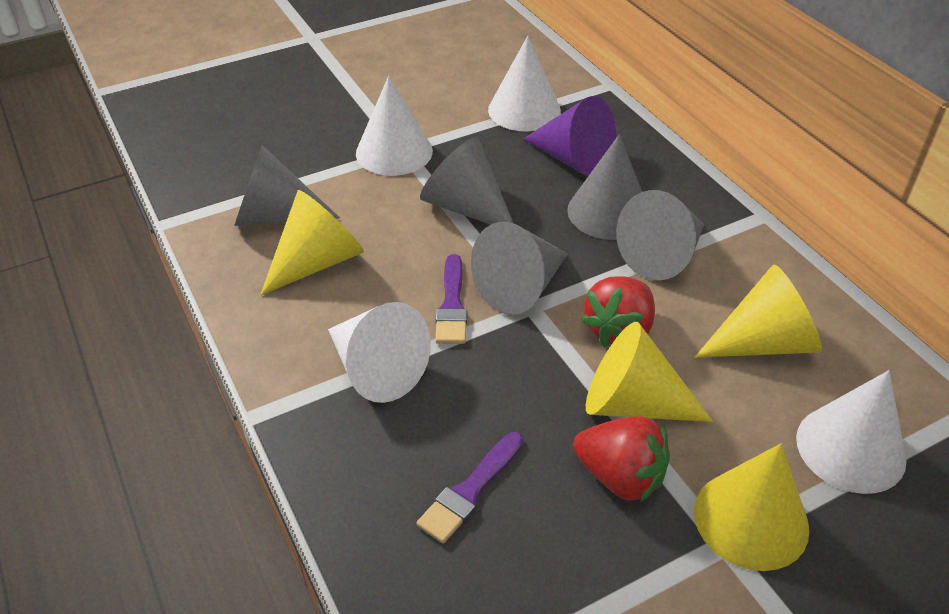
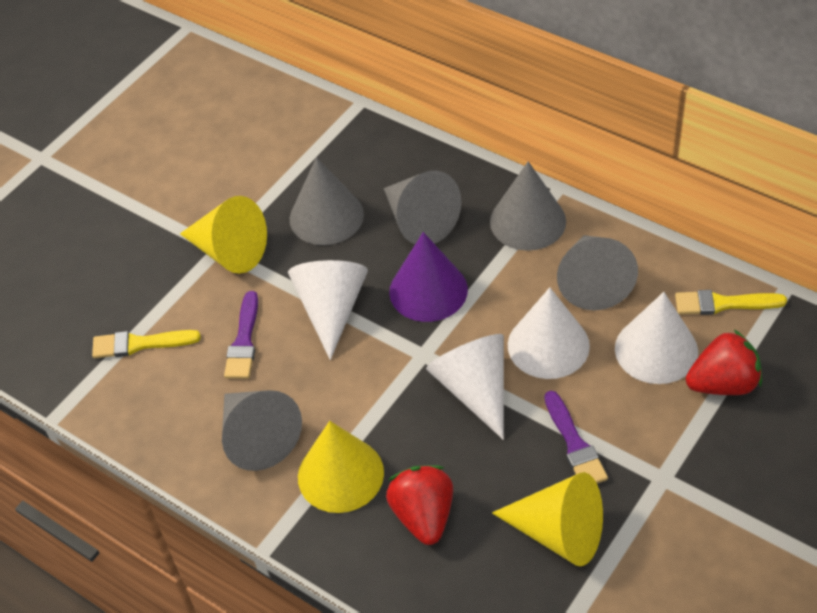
yellow brush: 0 -> 2
yellow cone: 4 -> 3

